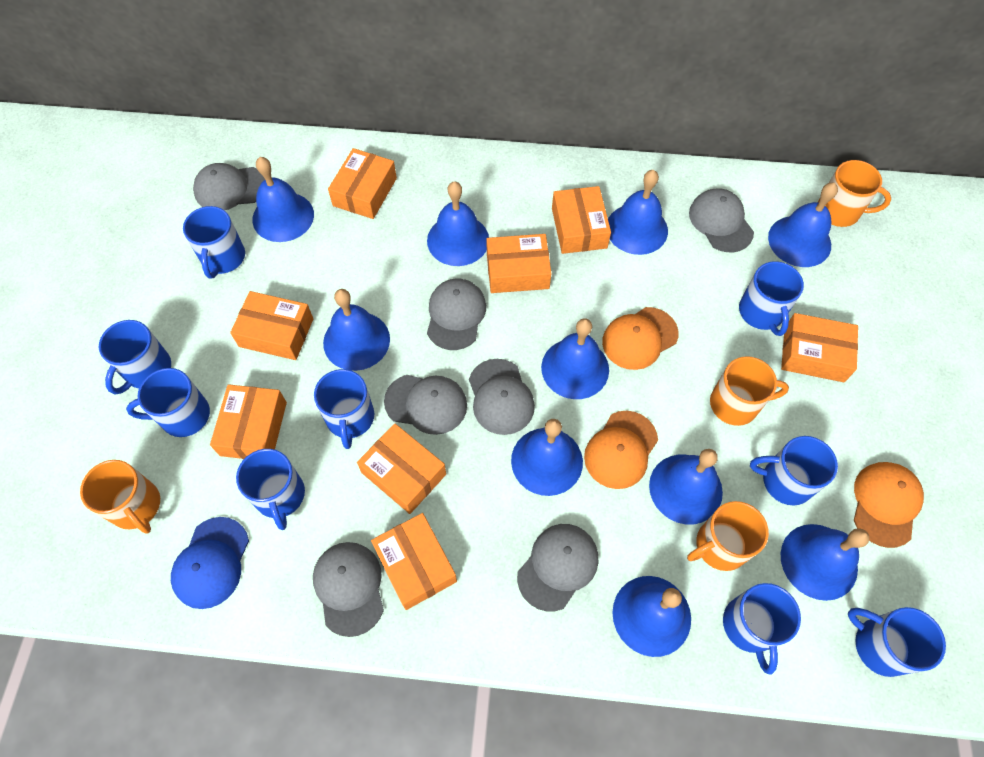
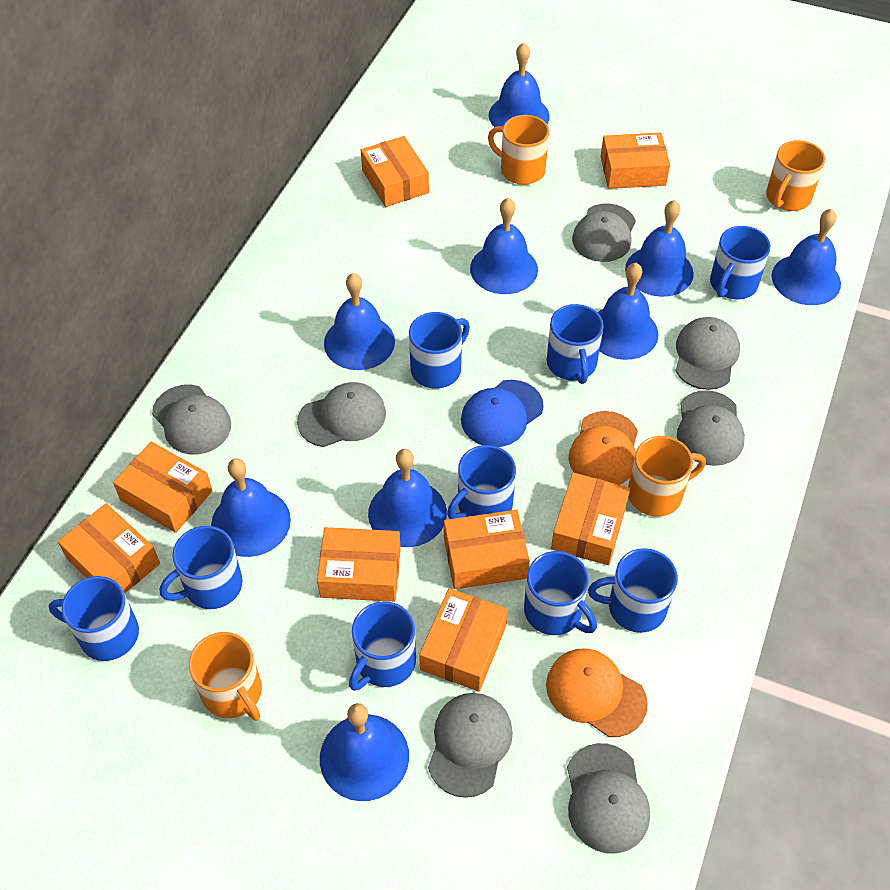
blue bell: 10 -> 9
orange cap: 3 -> 2

